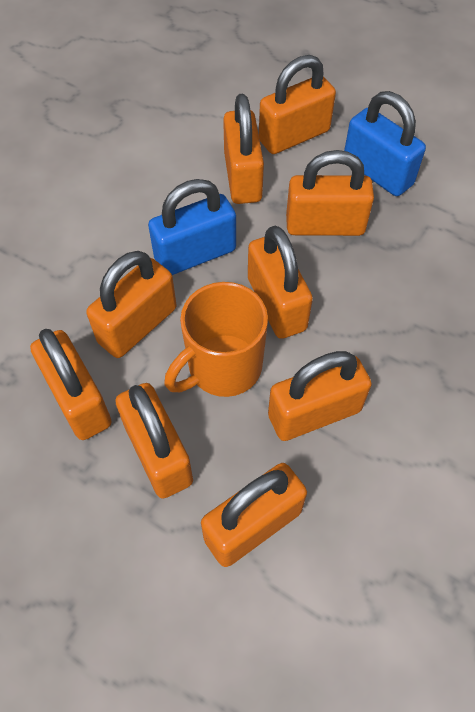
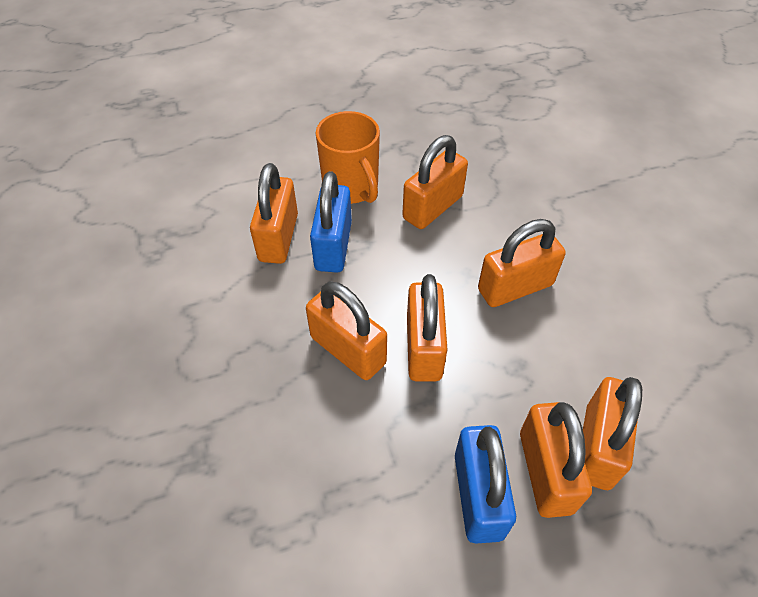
orange padlock: 9 -> 7

